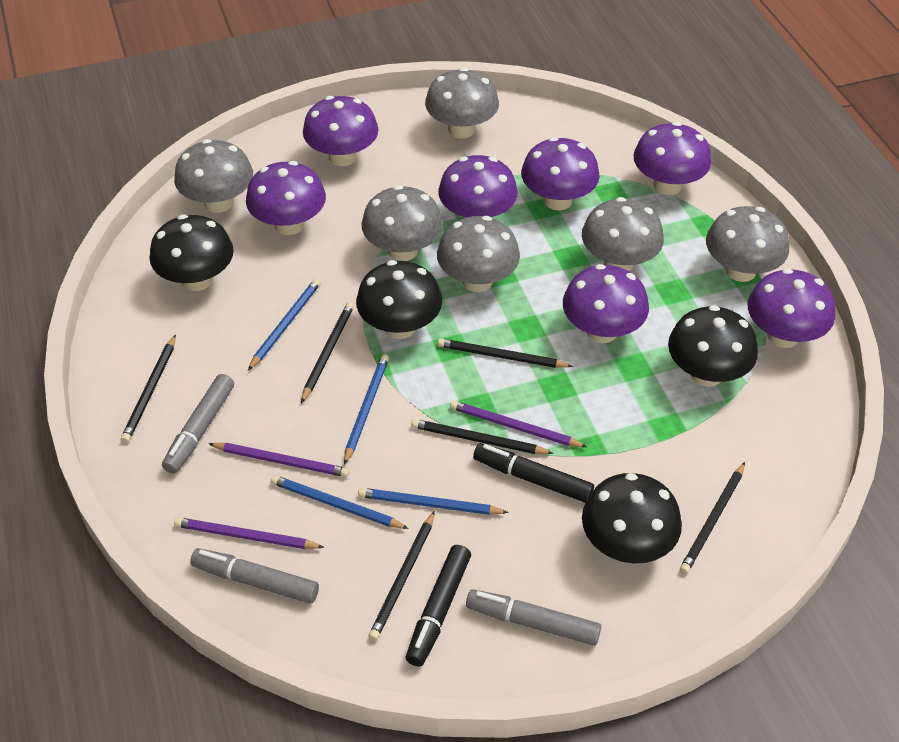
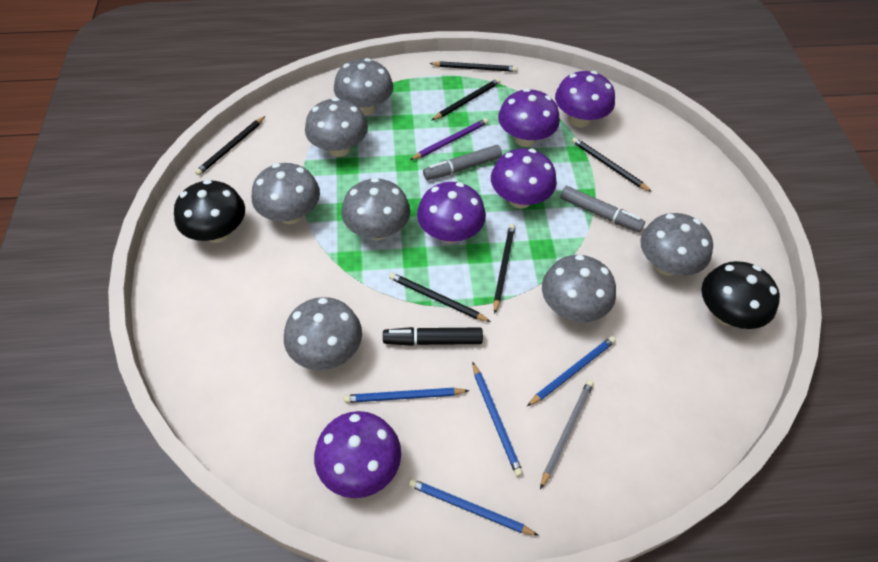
black marker: 2 -> 1
black mushroom: 4 -> 2
grey marker: 3 -> 2
grey mushroom: 6 -> 7
grey pencil: 0 -> 1
purple mushroom: 7 -> 5
purple pencil: 3 -> 1

